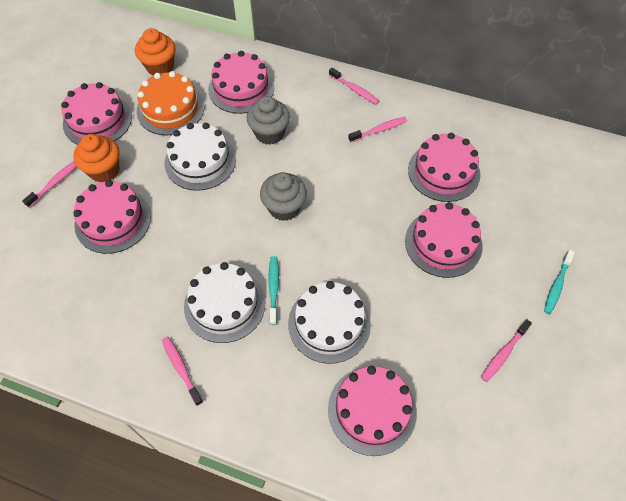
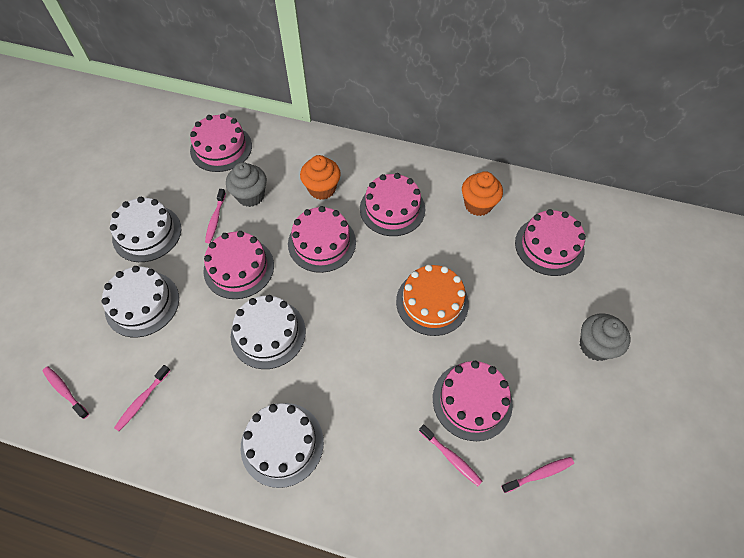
turquoise toothbrush: 2 -> 0
white cake: 3 -> 4

